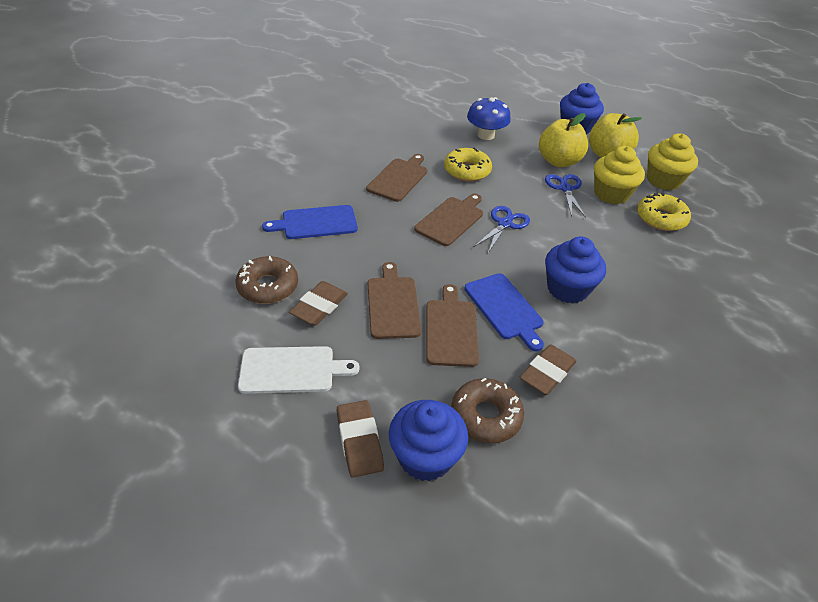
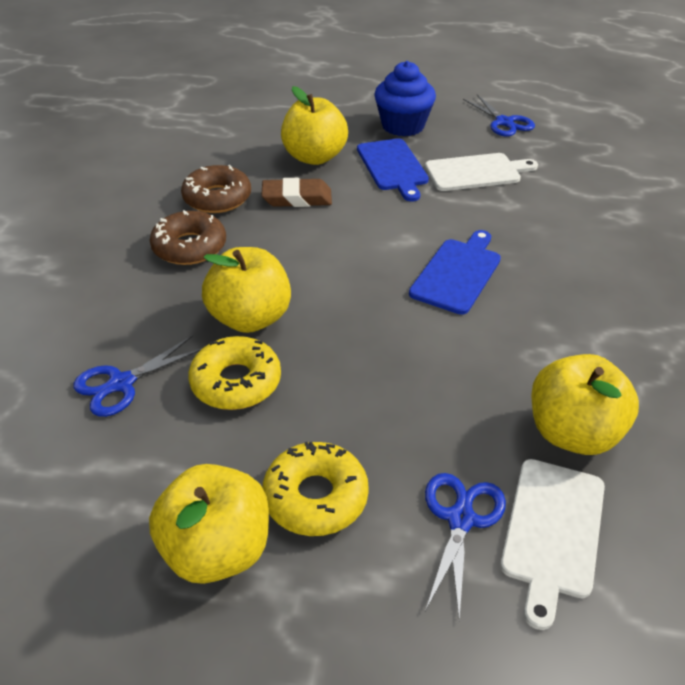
blue cupcake: 3 -> 1
blue mushroom: 1 -> 0
blue scissors: 2 -> 3
brown cutting board: 4 -> 0
brown eraser: 3 -> 1
white cutting board: 1 -> 2
yellow apple: 2 -> 4
yellow cupcake: 2 -> 0

